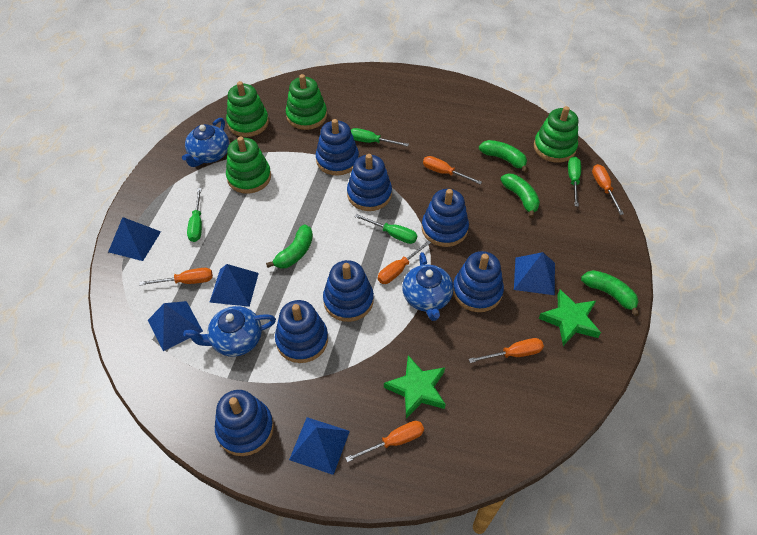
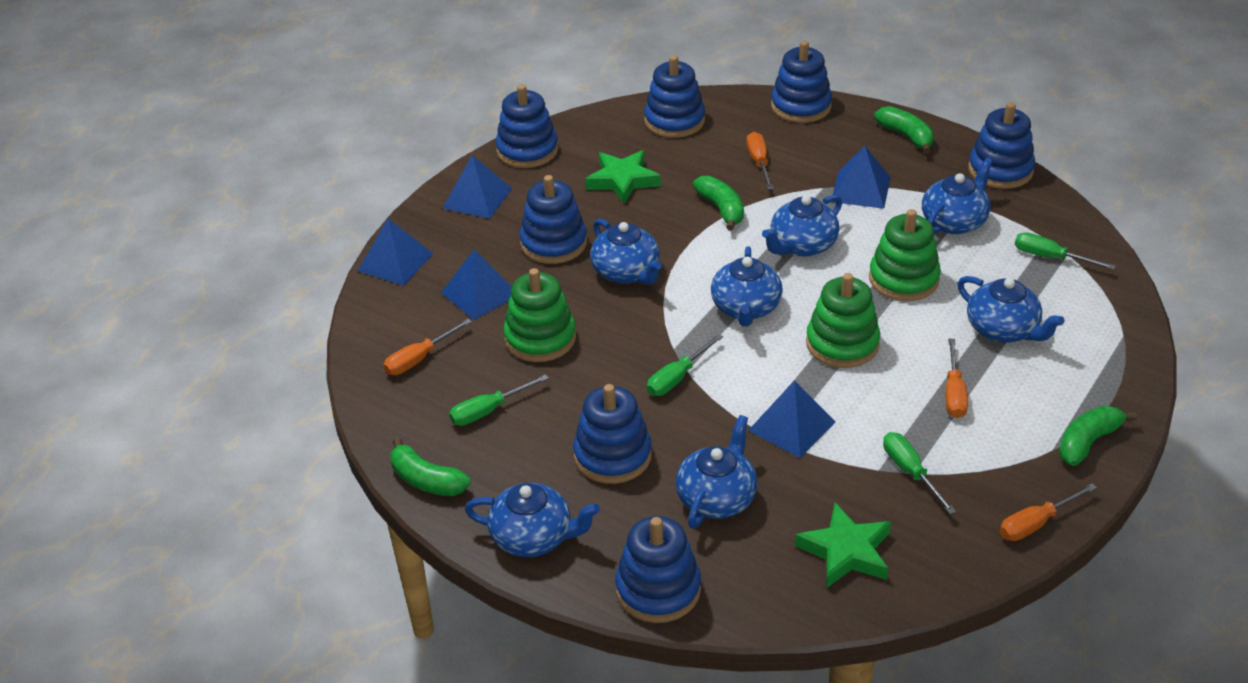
blue teapot: 3 -> 7
green stacking toy: 4 -> 3
orange screwdriver: 6 -> 4

